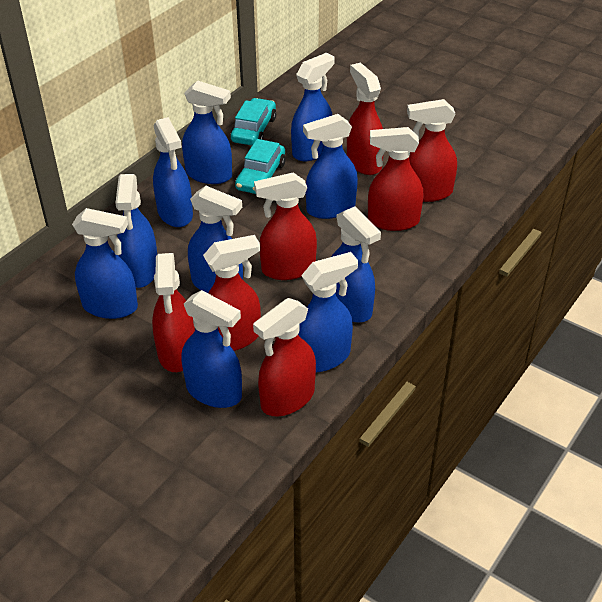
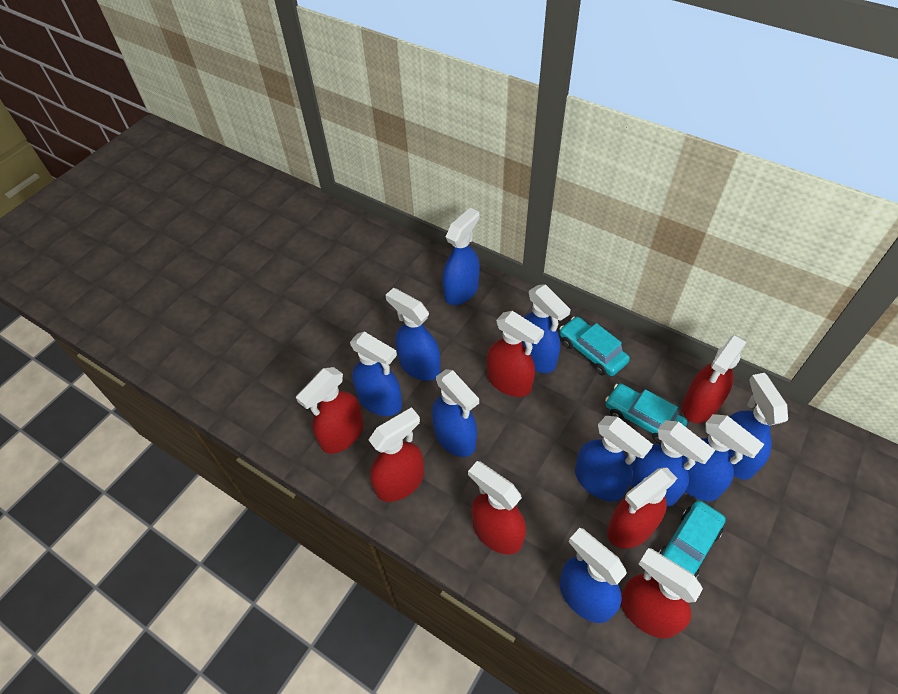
turquoise car: 2 -> 3

